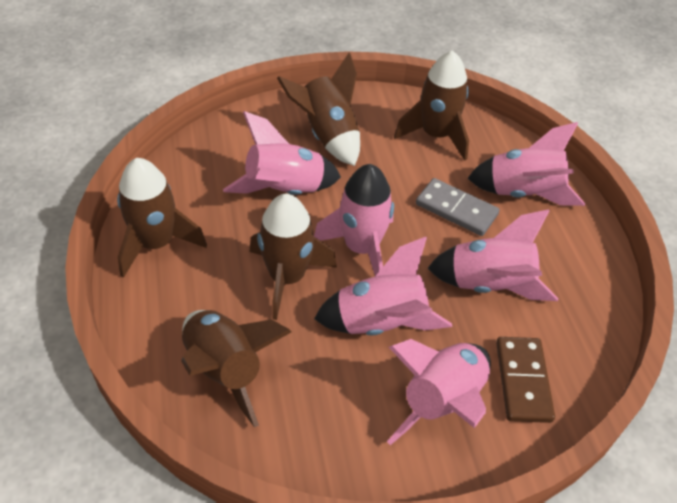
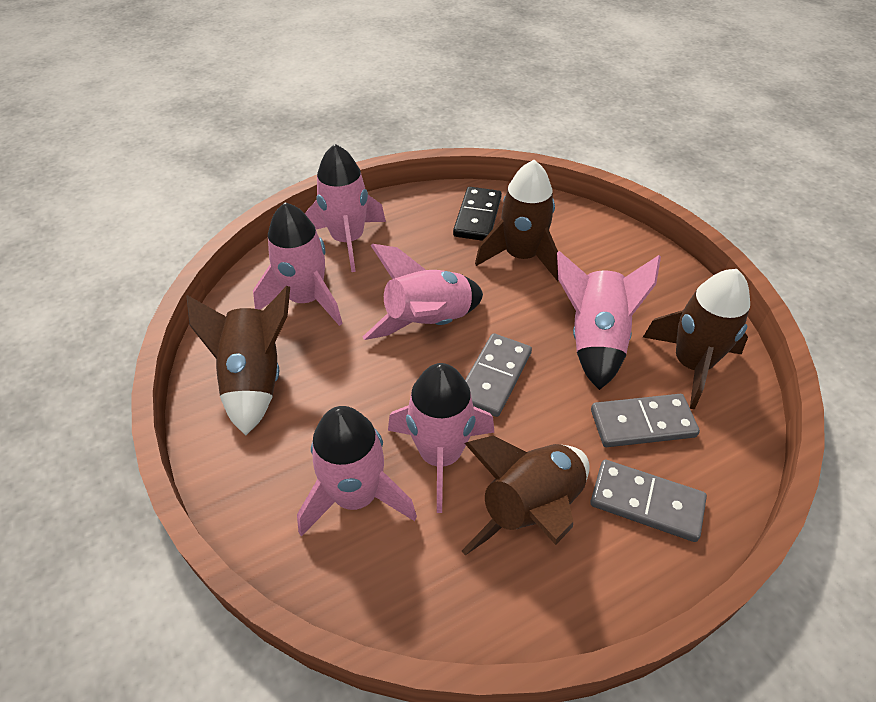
black domino: 0 -> 1
brown domino: 1 -> 0
brown rocket: 5 -> 4
grey domino: 1 -> 3

